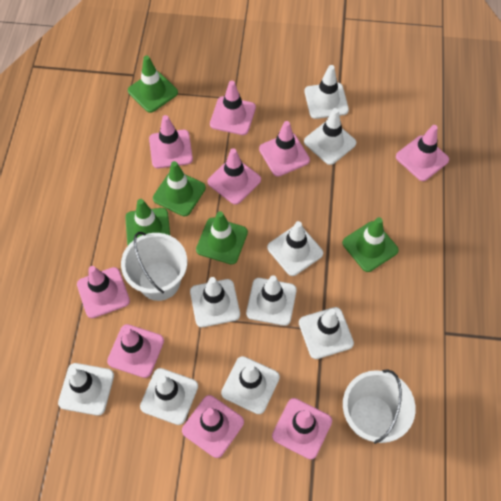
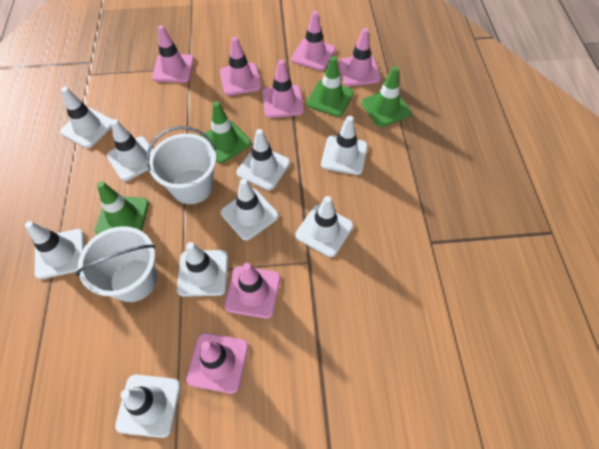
green traffic cone: 5 -> 4
pink traffic cone: 9 -> 7

